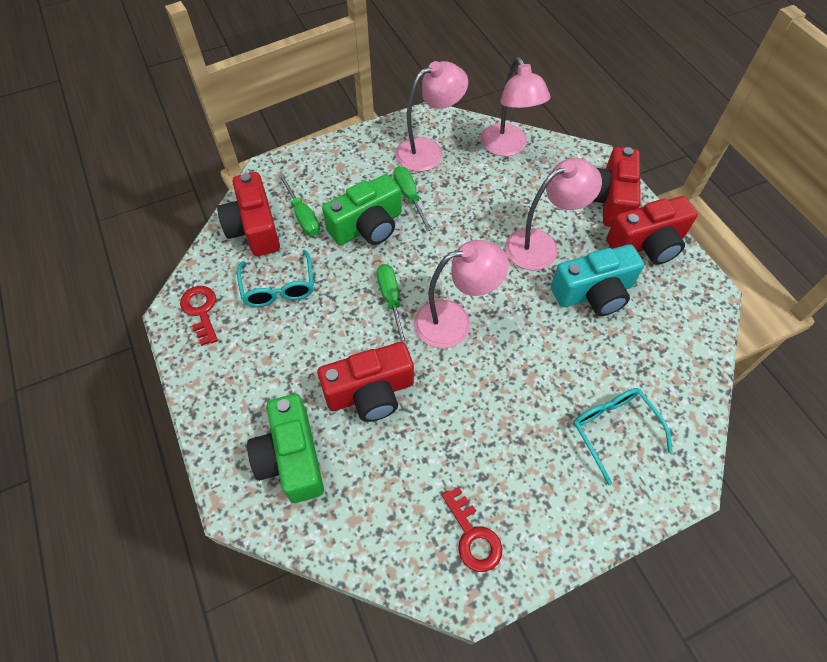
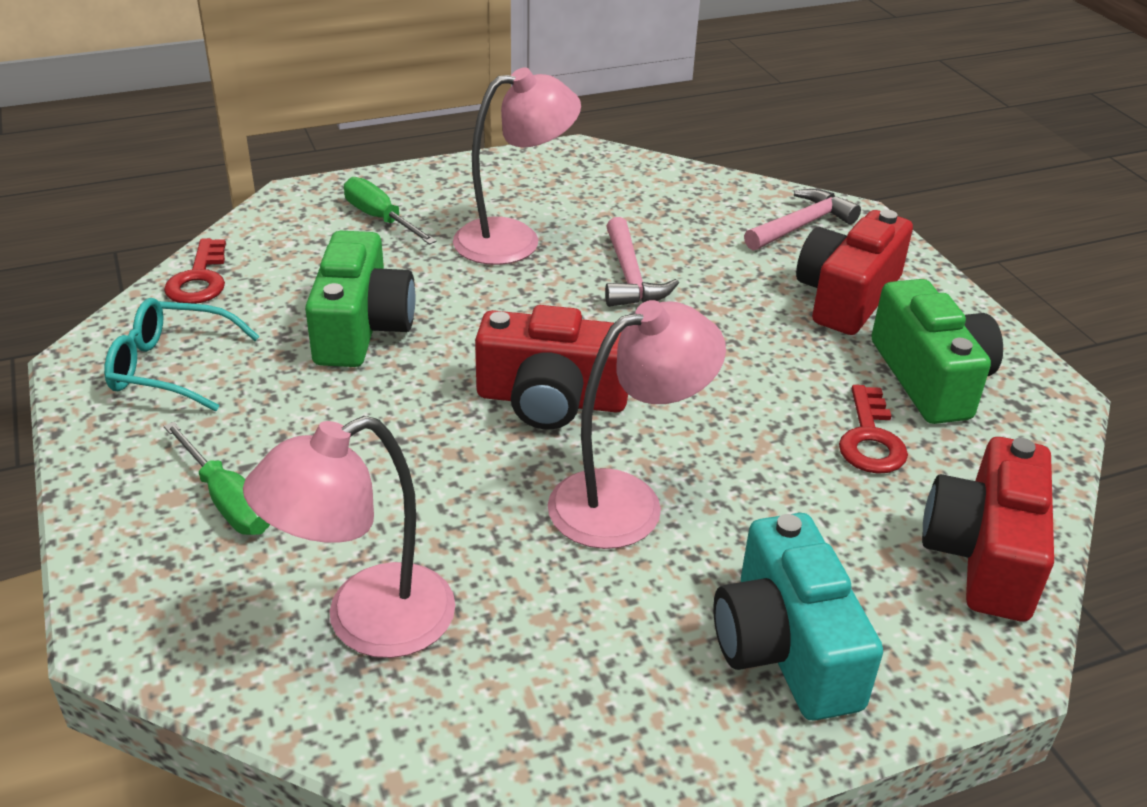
green screwdriver: 3 -> 2
pink hammer: 0 -> 2
pink lamp: 4 -> 3
red camera: 4 -> 3
turquoise glasses: 2 -> 1

